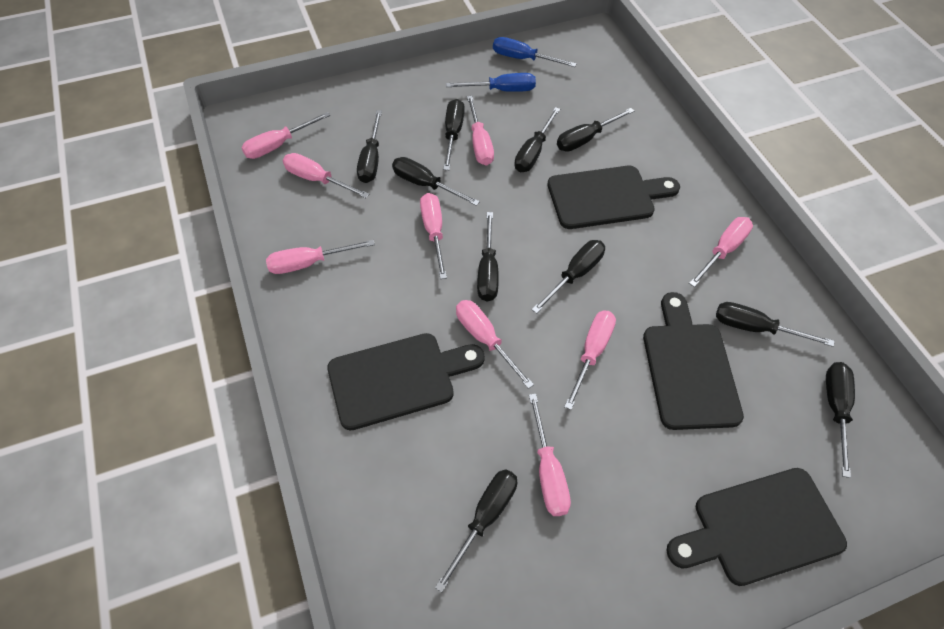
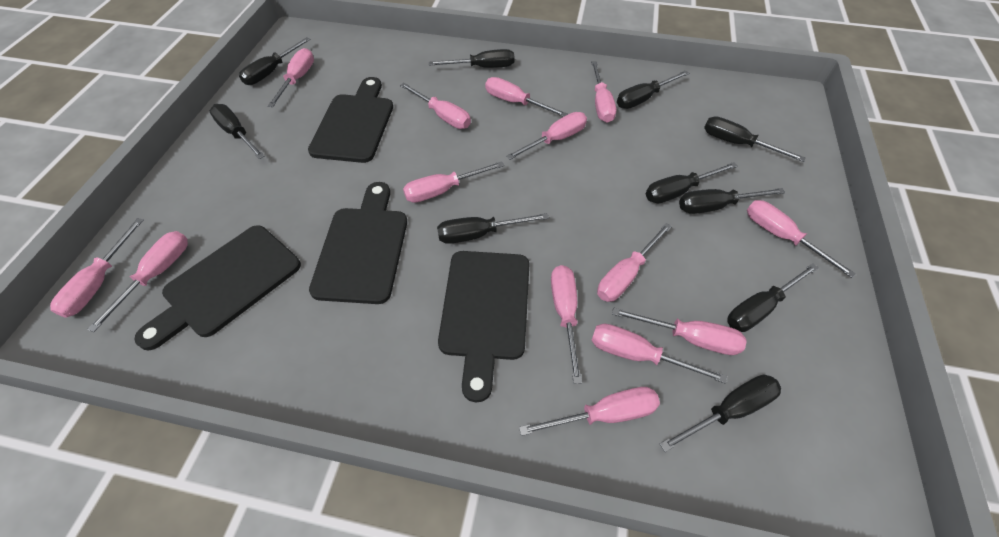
blue screwdriver: 2 -> 0
pink screwdriver: 9 -> 14

